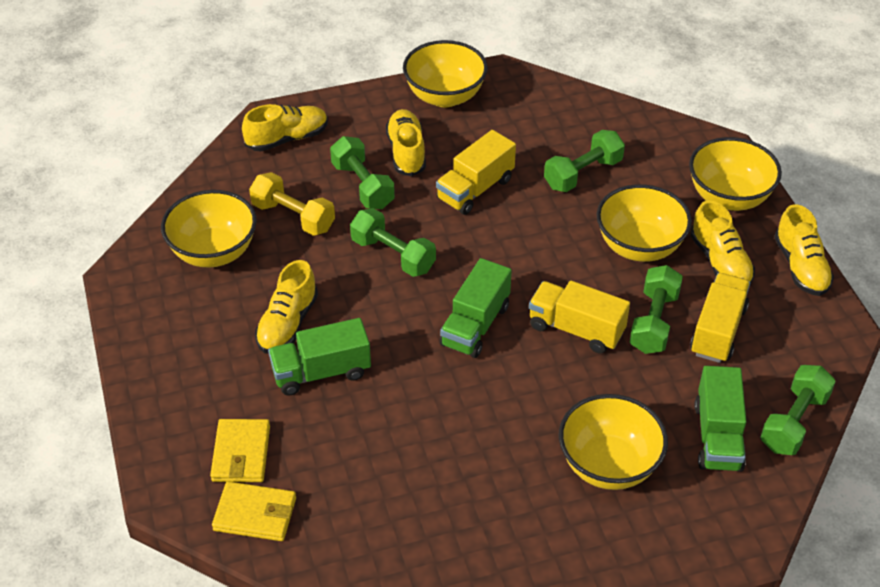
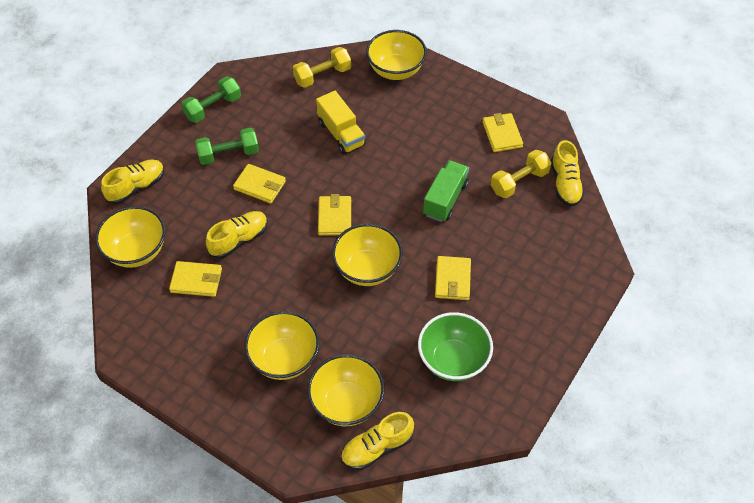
green bowl: 0 -> 1
green dumbbell: 5 -> 2
green truck: 3 -> 1
yellow dumbbell: 1 -> 2
yellow shoe: 5 -> 4
yellow truck: 3 -> 1
yellow wallet: 2 -> 5

